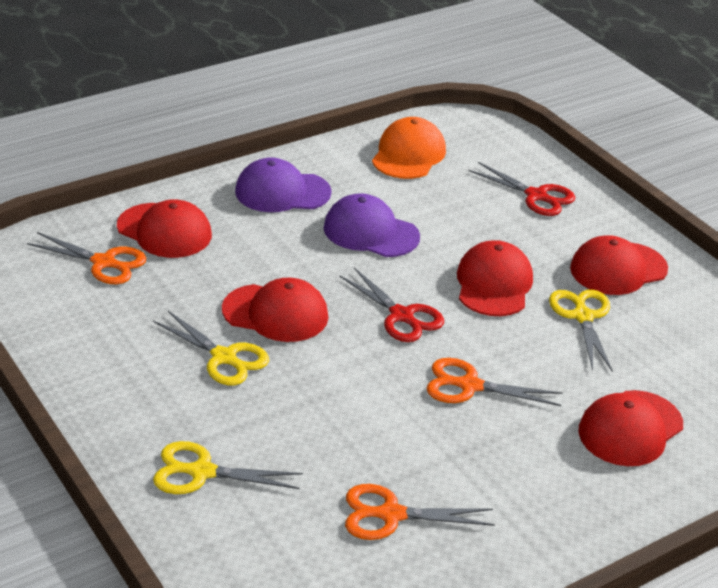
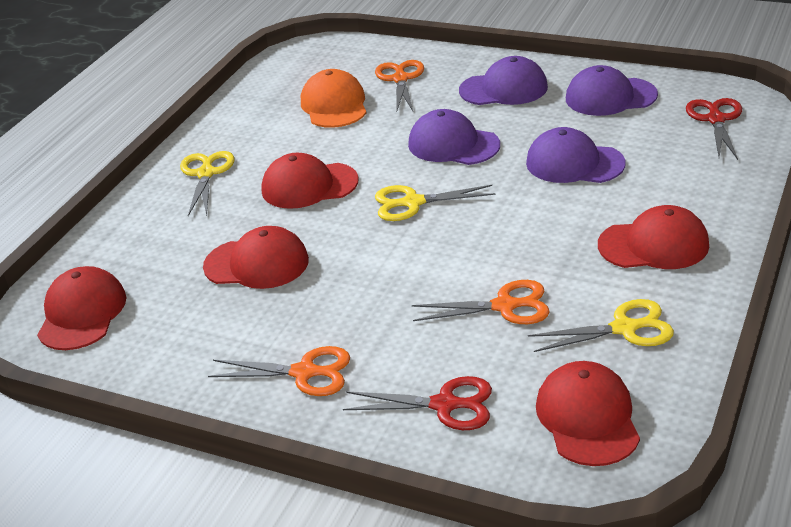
purple cap: 2 -> 4

